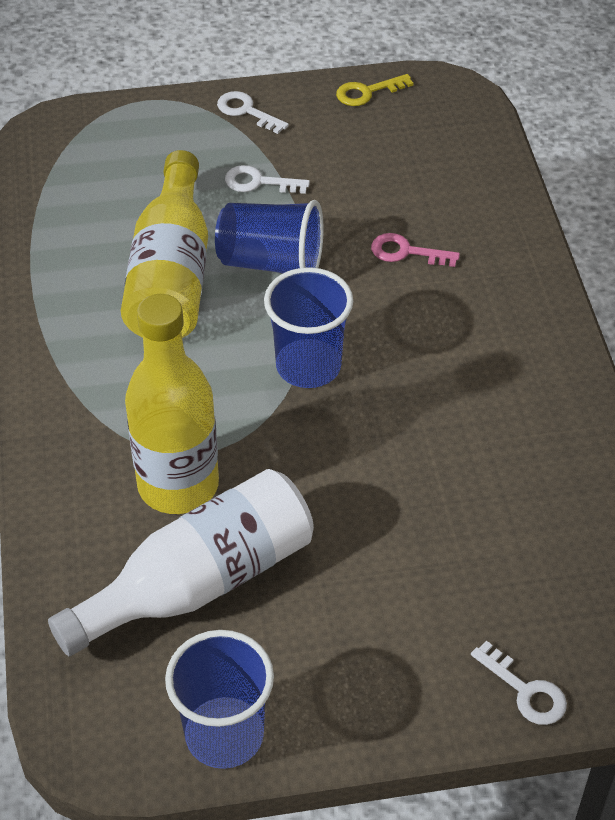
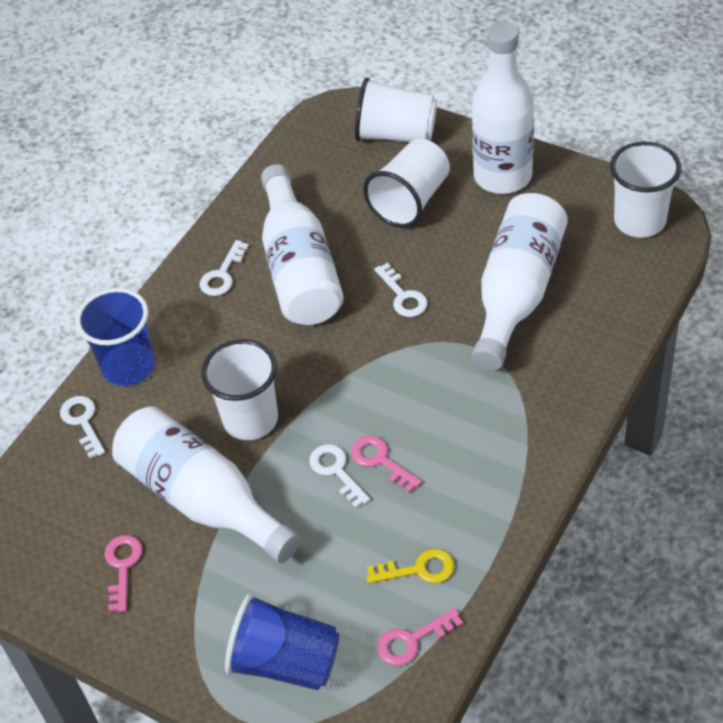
blue cup: 3 -> 2
pink key: 1 -> 3
white bottle: 1 -> 4
white cup: 0 -> 4
white key: 3 -> 4
yellow bottle: 2 -> 0

